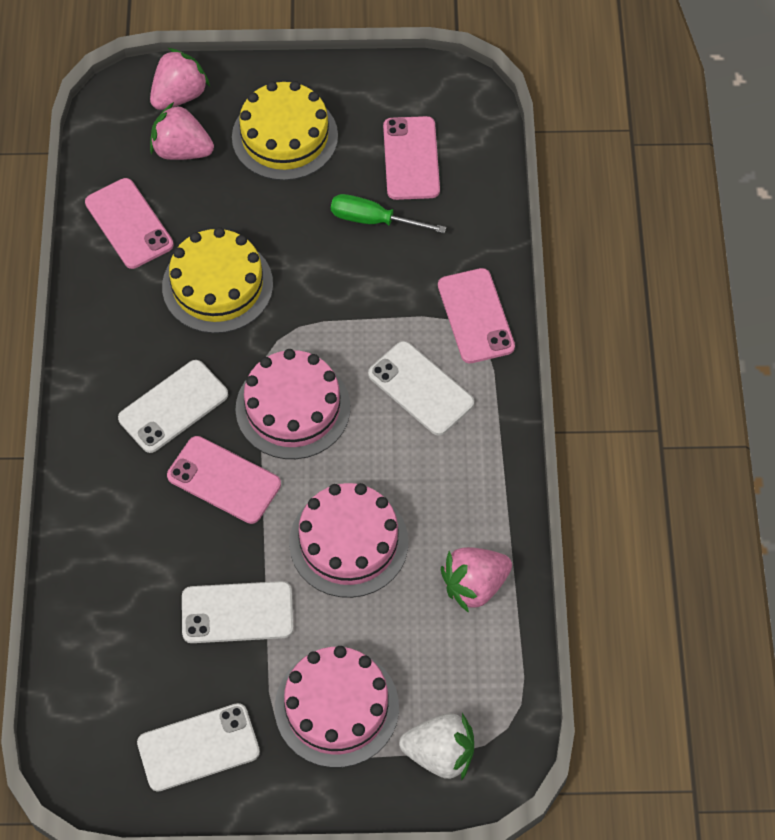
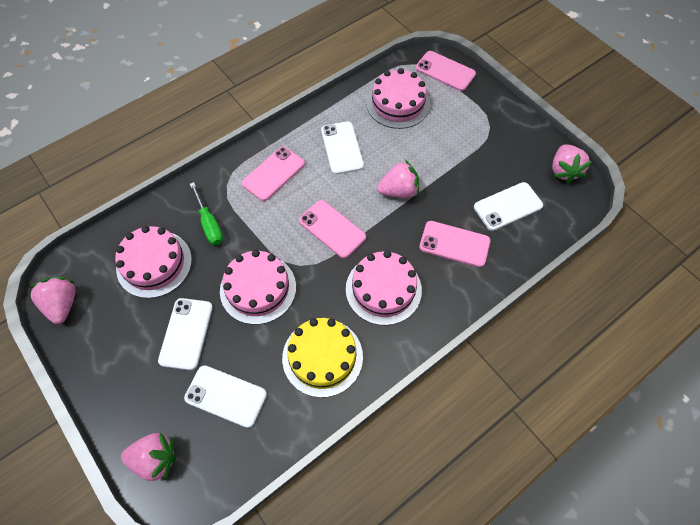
pink cake: 3 -> 4
pink strawberry: 3 -> 4
white strawberry: 1 -> 0
yellow cake: 2 -> 1

